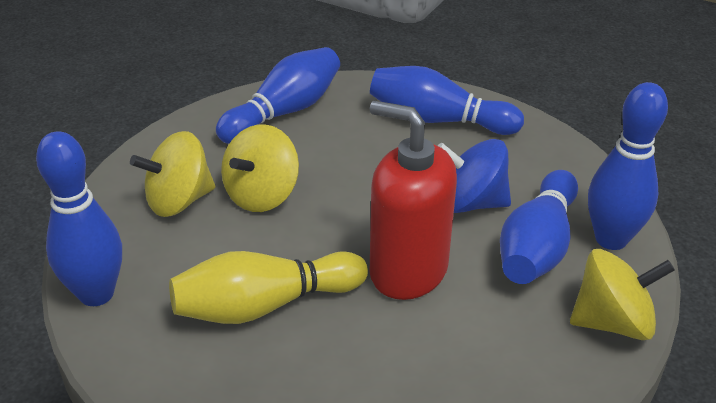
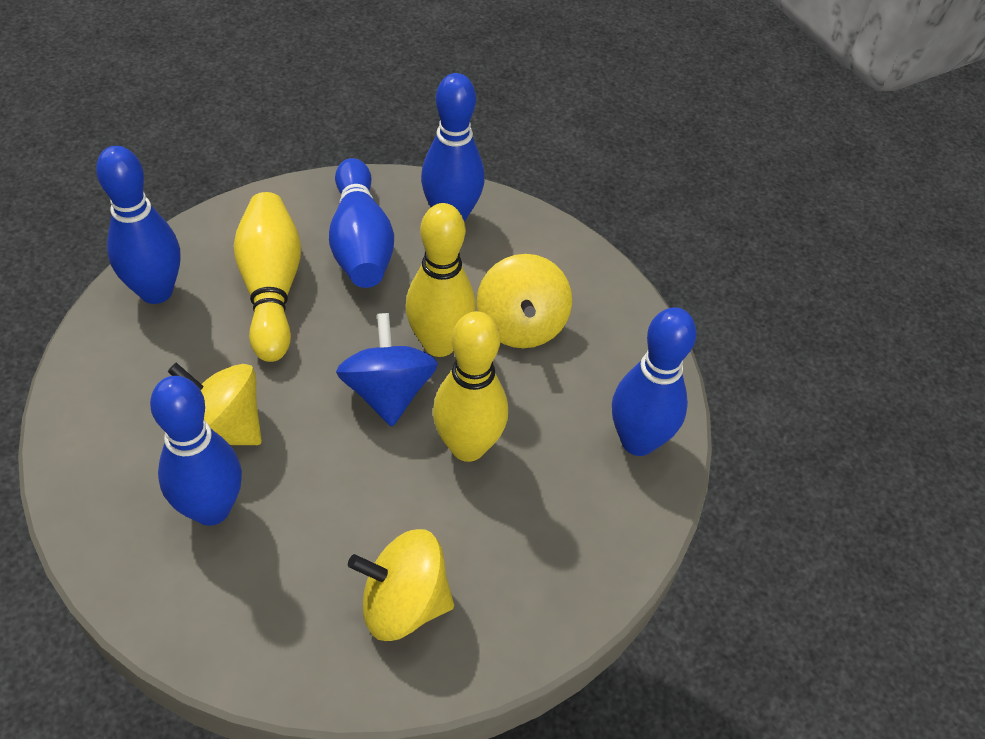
red soap dispenser: 1 -> 0
yellow bowling pin: 1 -> 3

